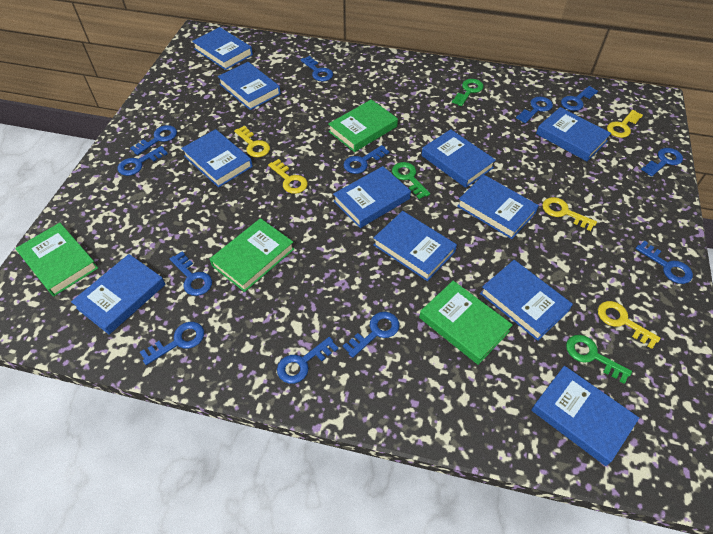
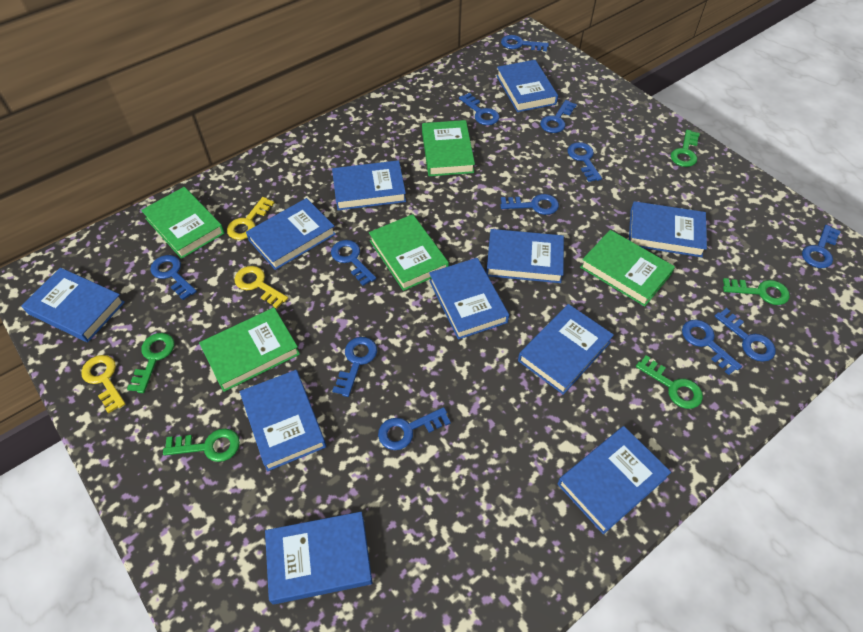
green book: 4 -> 5
green key: 3 -> 5
yellow key: 5 -> 3

